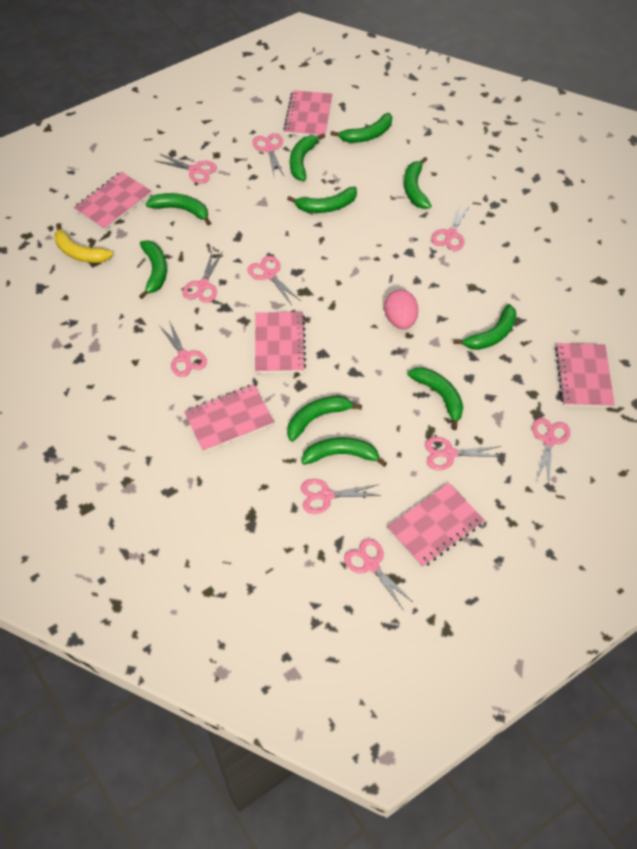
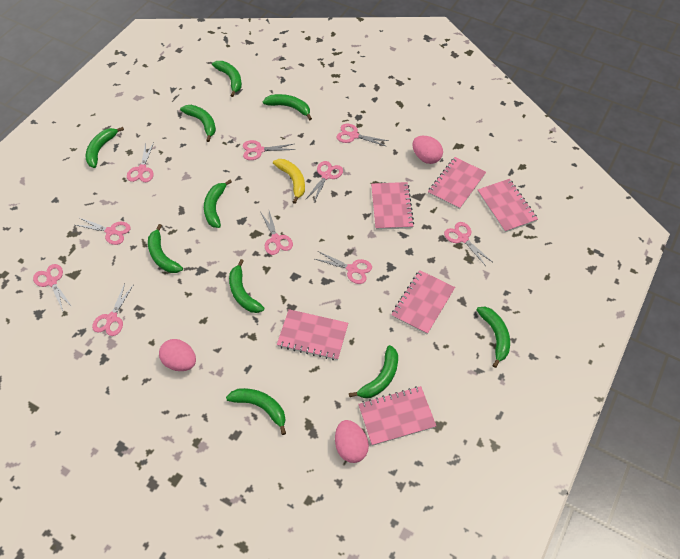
pink egg: 1 -> 3

